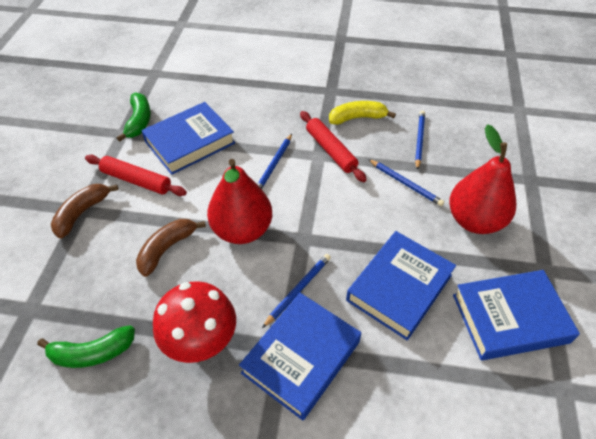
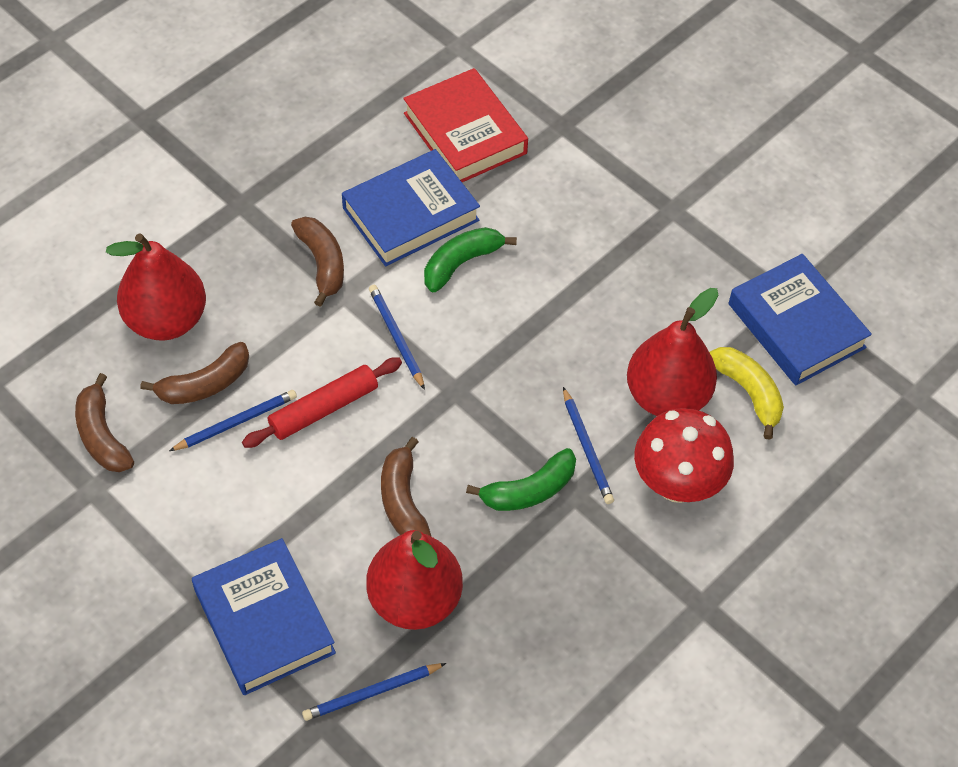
blue book: 4 -> 3
brown banana: 2 -> 4
red book: 0 -> 1
red pear: 2 -> 3
red rolling pin: 2 -> 1

